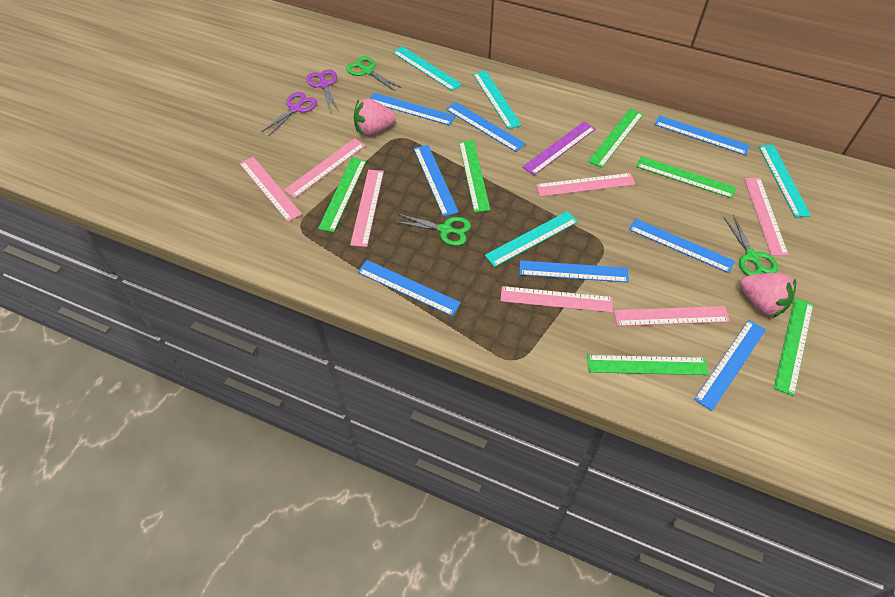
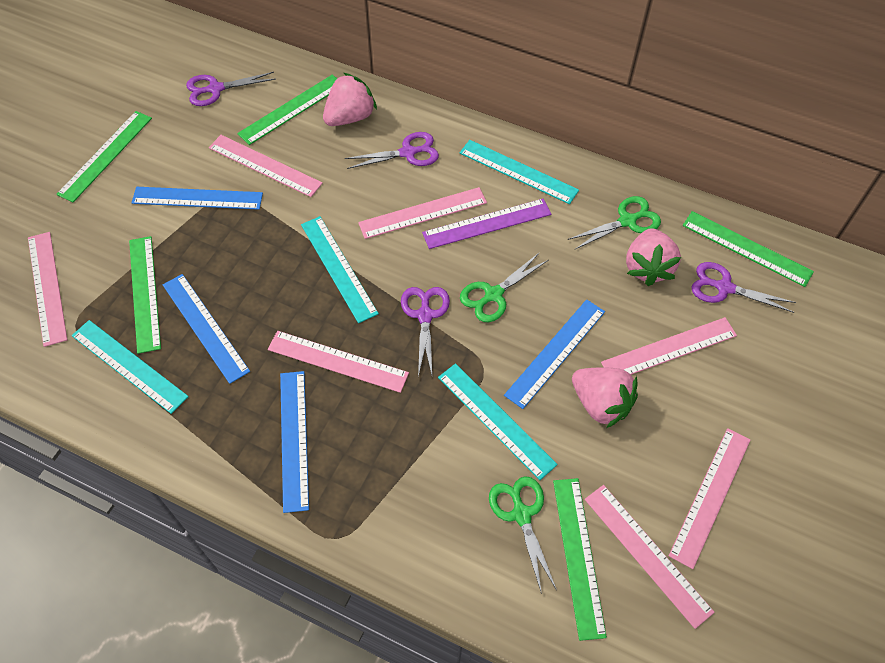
blue ruler: 8 -> 4
green ruler: 6 -> 5
pink strawberry: 2 -> 3
purple scissors: 2 -> 4

